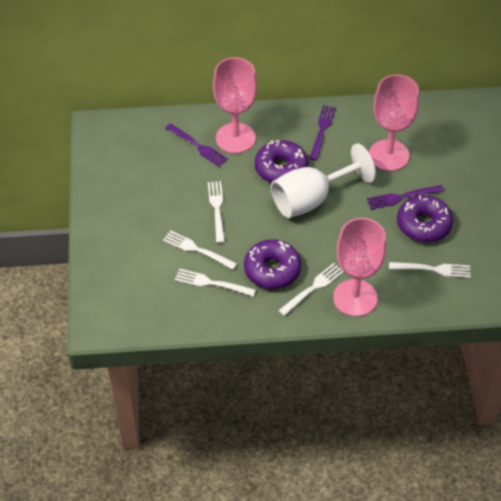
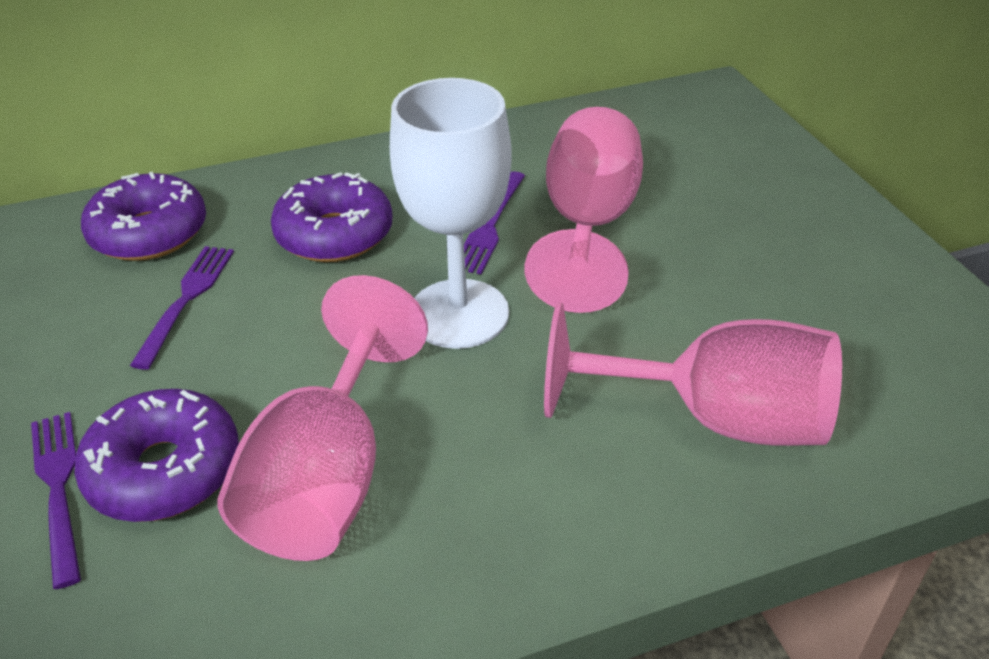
white fork: 5 -> 0

